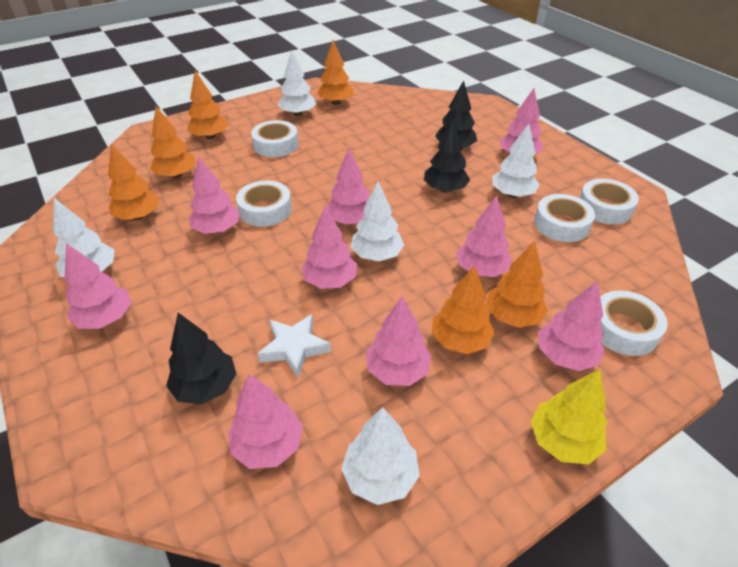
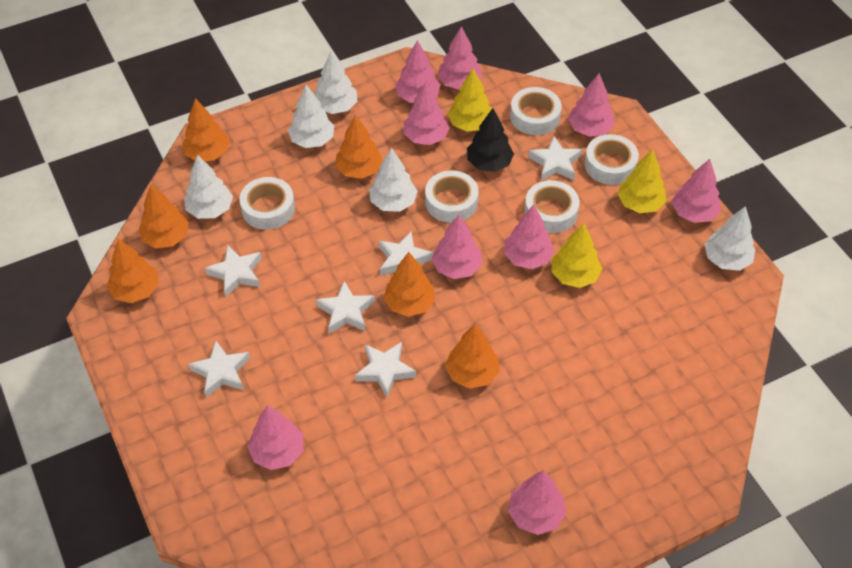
black tree: 3 -> 1
white star: 1 -> 6
yellow tree: 1 -> 3

